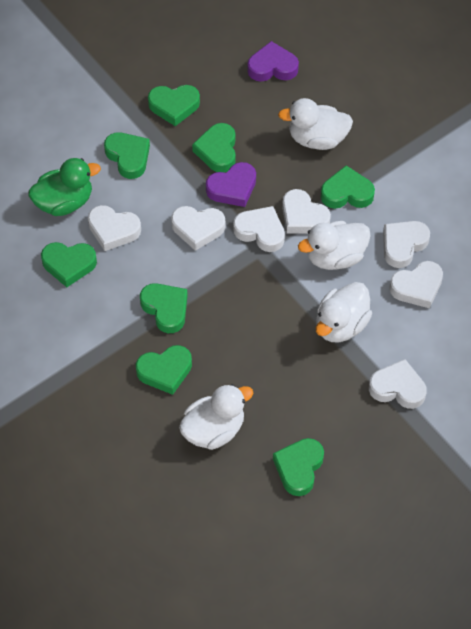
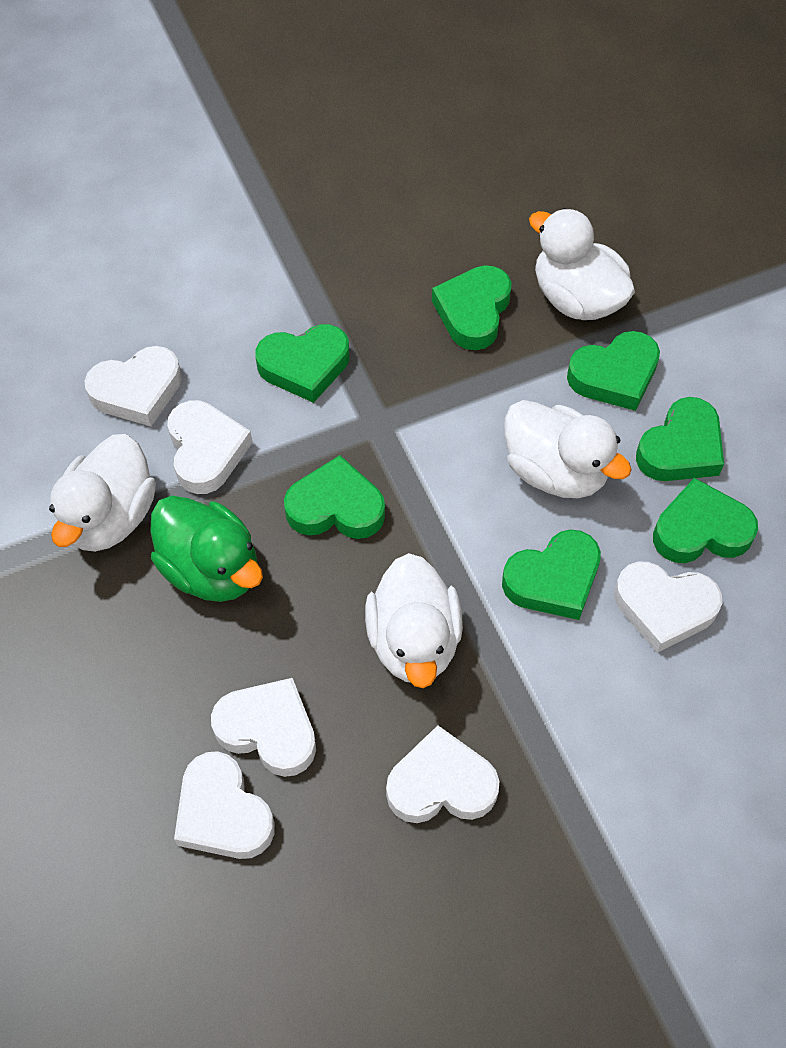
green heart: 8 -> 7
purple heart: 2 -> 0
white heart: 7 -> 6

